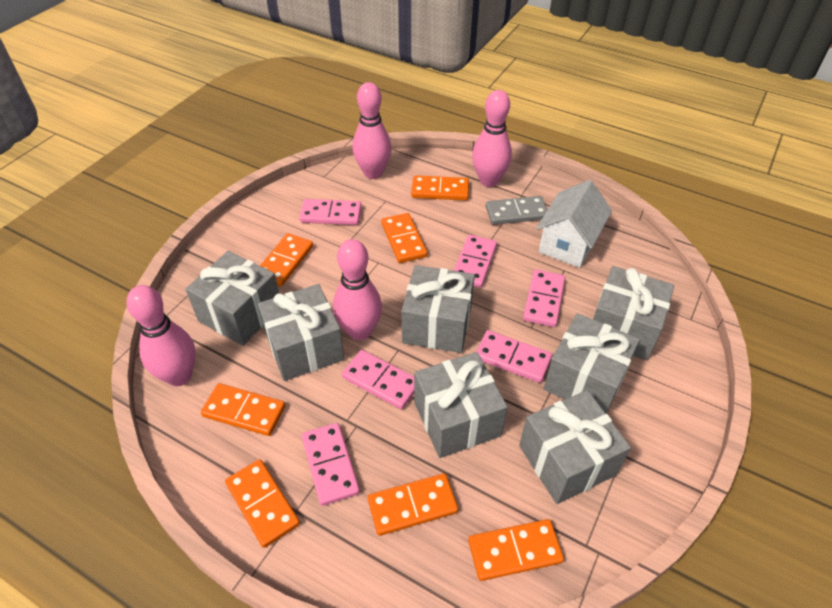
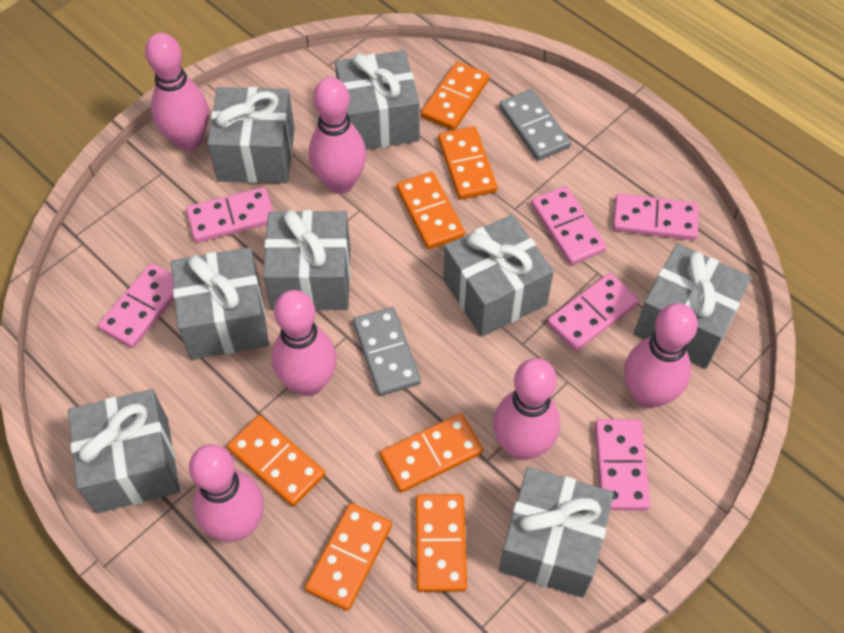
grey domino: 1 -> 2
grey gift: 7 -> 8
pink bowling pin: 4 -> 6
white house: 1 -> 0

